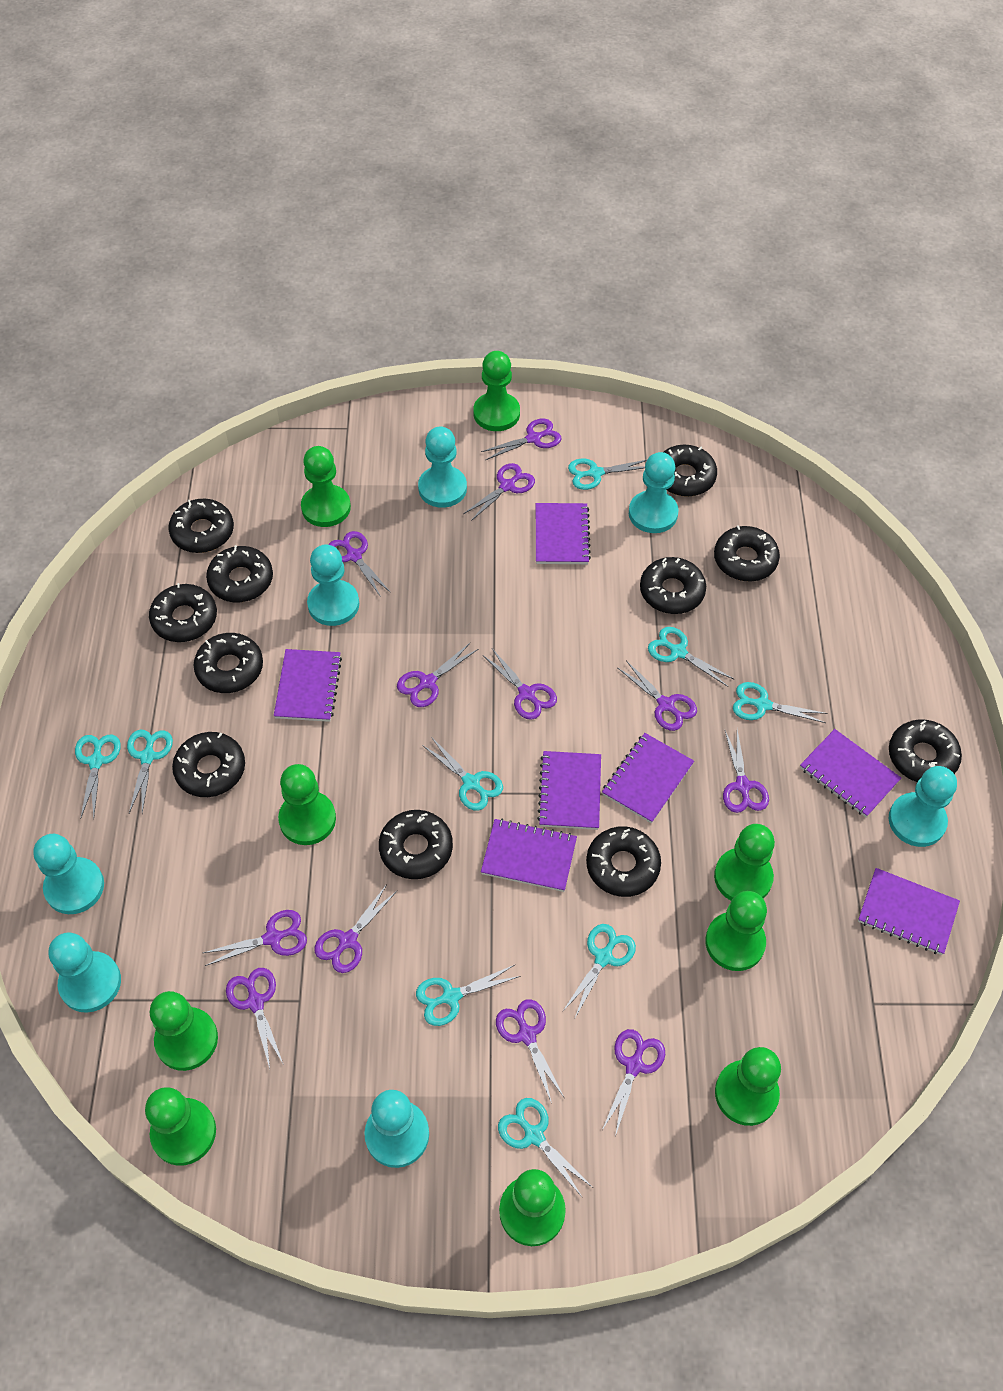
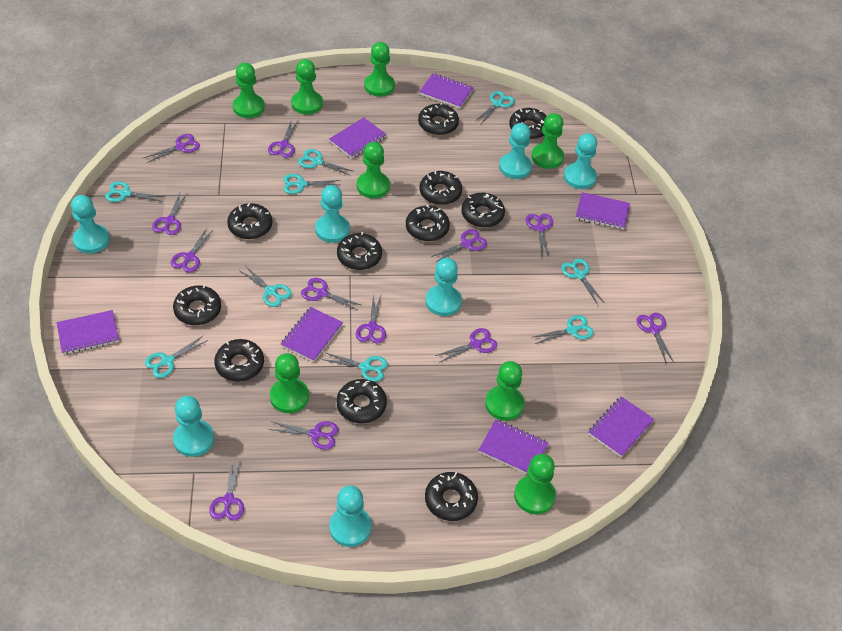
green pawn: 9 -> 8

